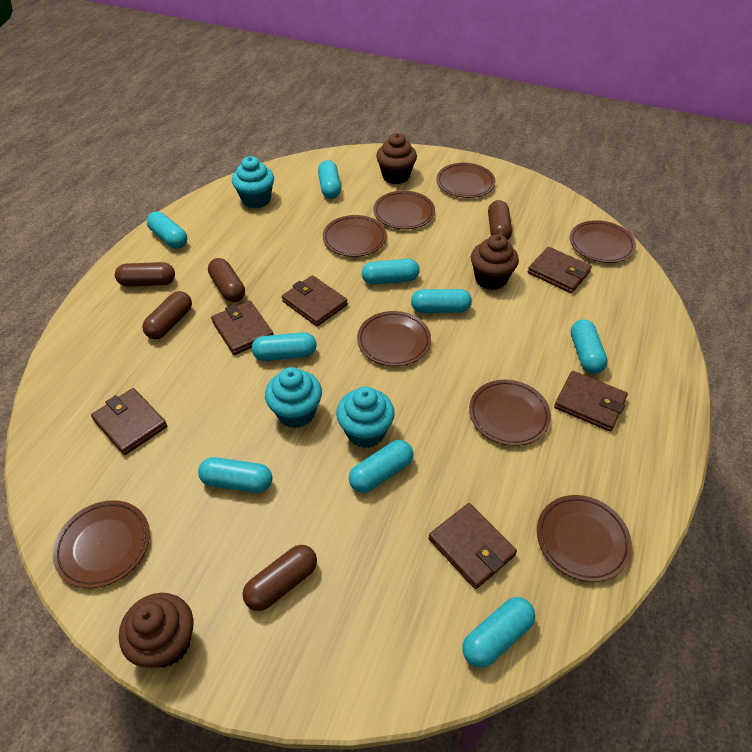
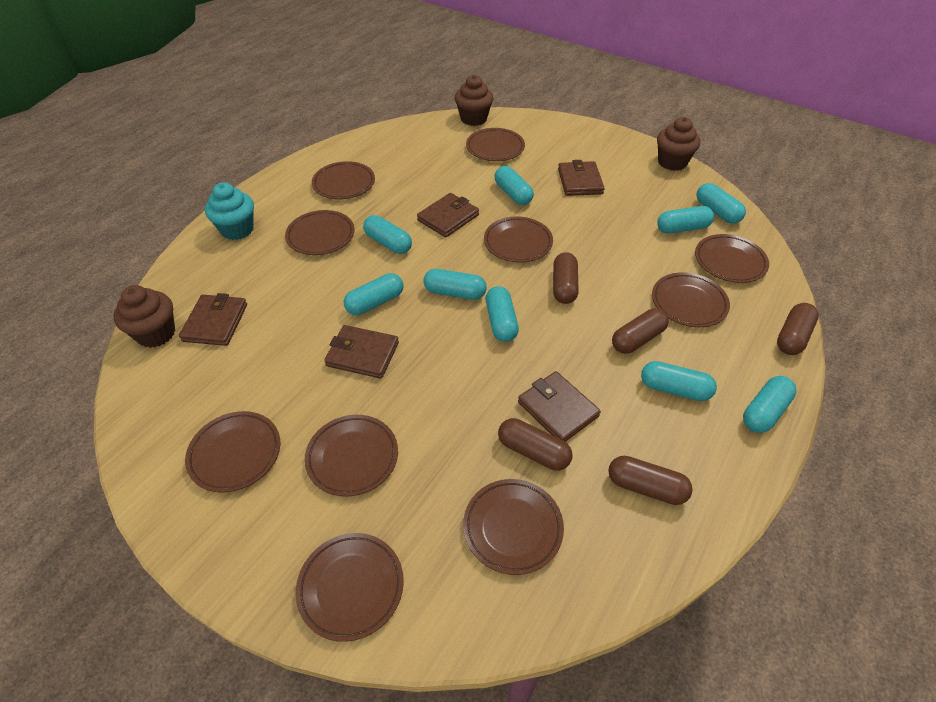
brown plate: 8 -> 10
brown wallet: 6 -> 5
turquoise cupcake: 3 -> 1

